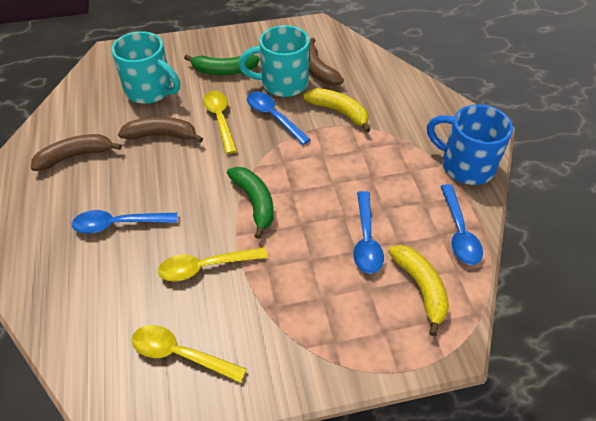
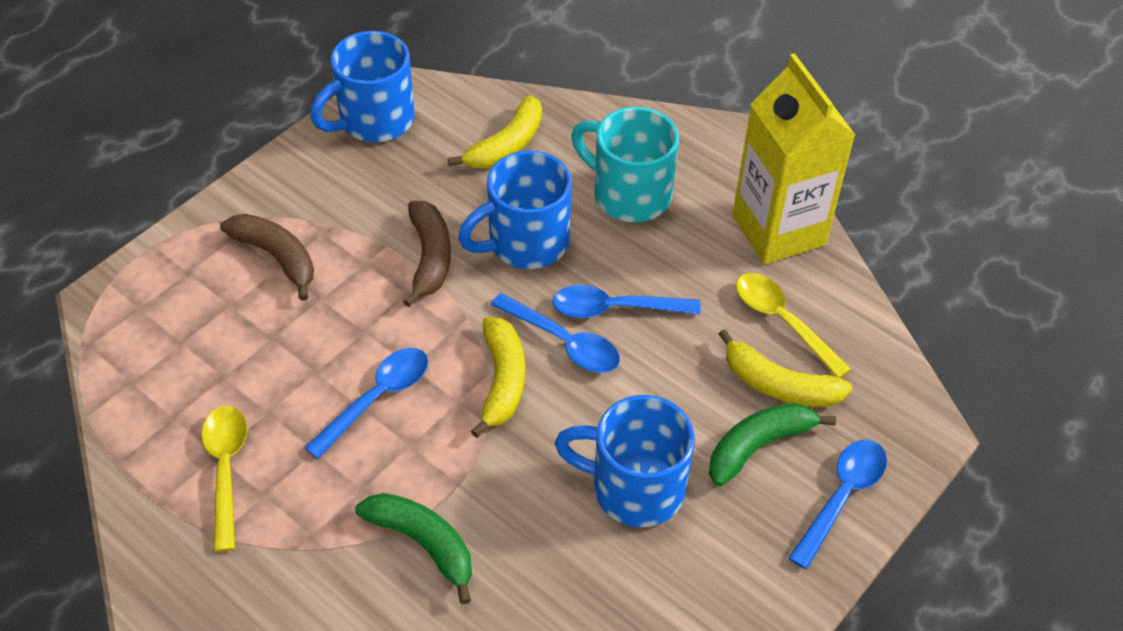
blue mug: 1 -> 3
brown banana: 3 -> 2
turquoise mug: 2 -> 1
yellow banana: 2 -> 3
yellow carton: 0 -> 1
yellow spoon: 3 -> 2

